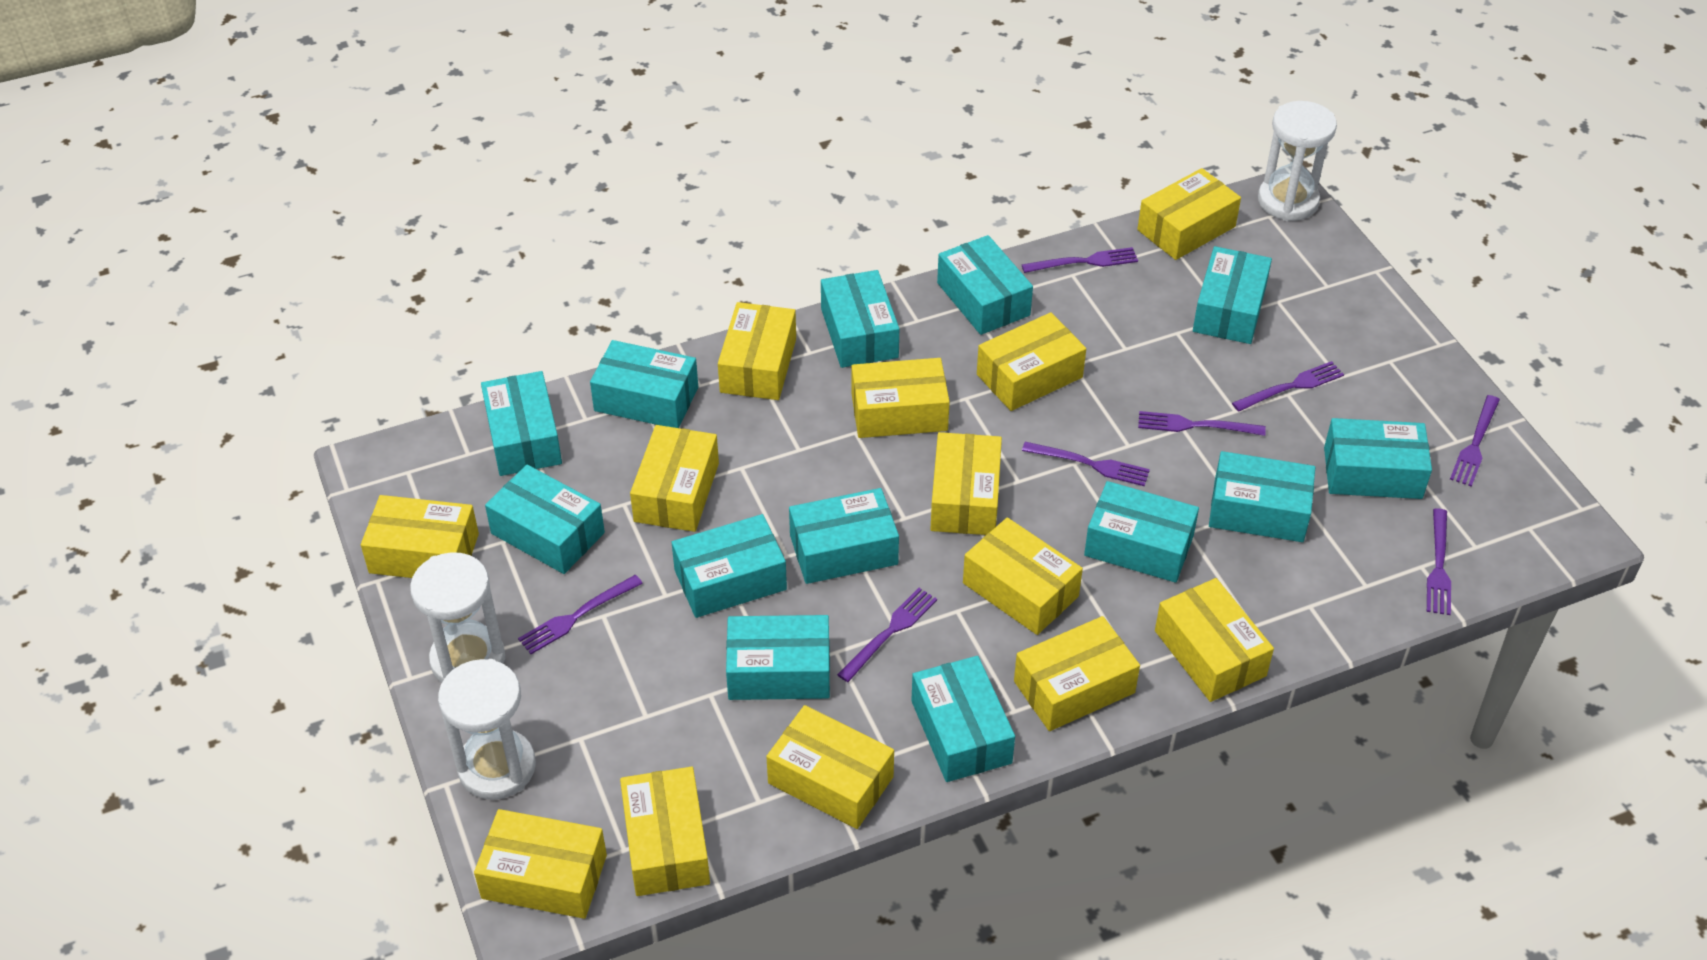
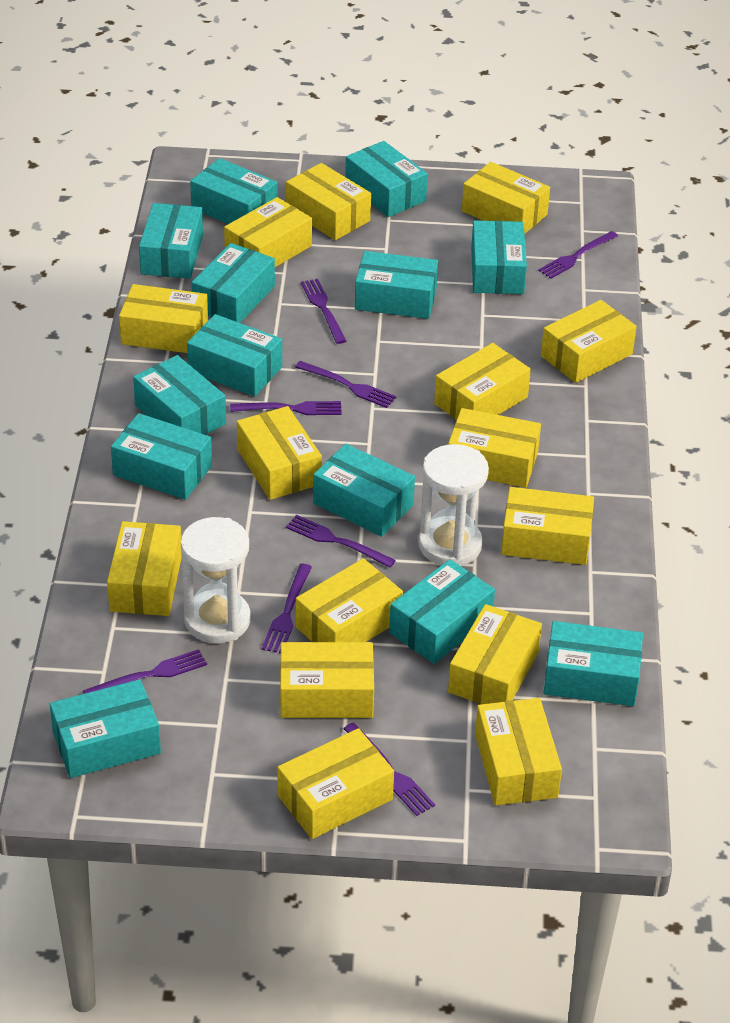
white hourglass: 3 -> 2
yellow box: 13 -> 15

